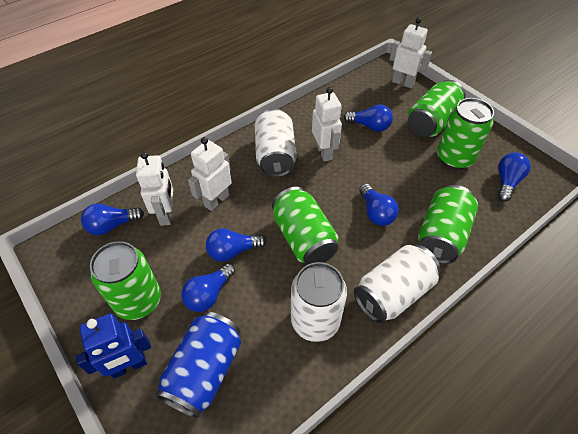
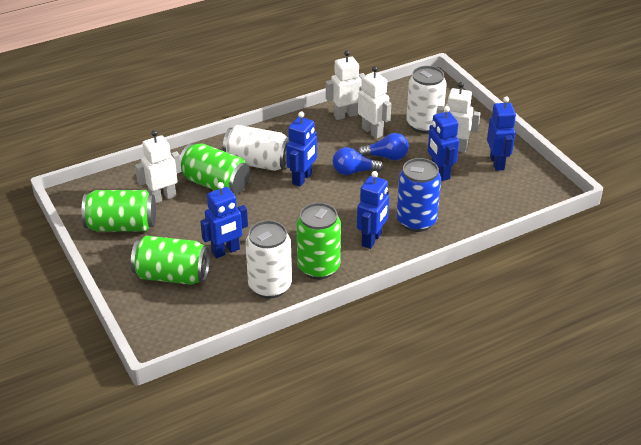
blue light bulb: 6 -> 2
blue robot: 1 -> 5
green can: 5 -> 4

